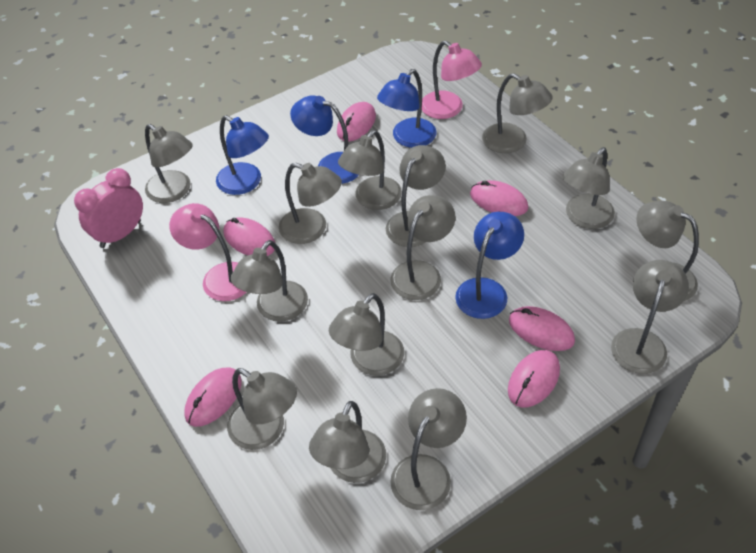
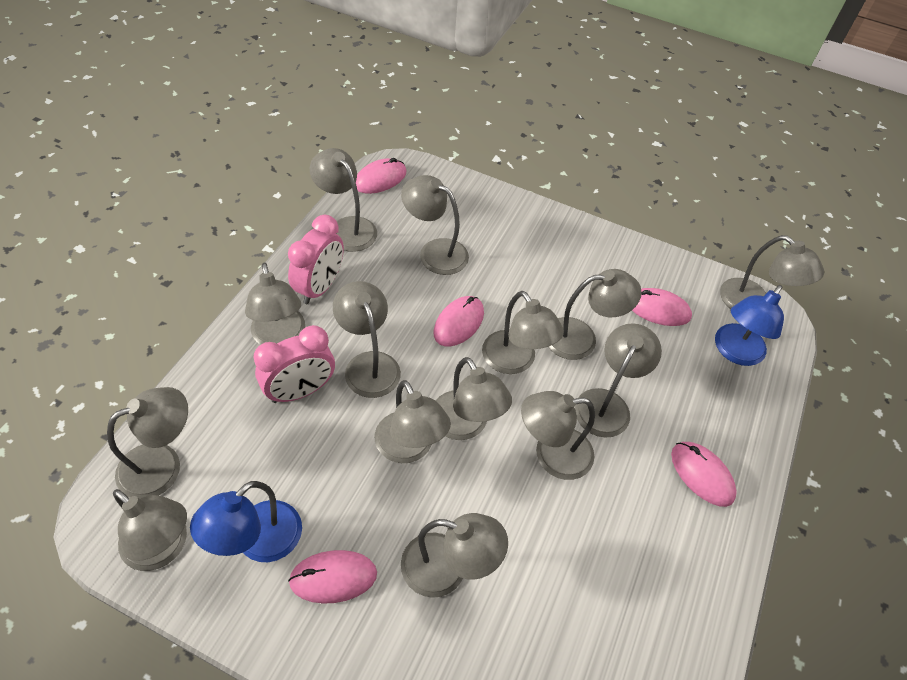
blue lamp: 4 -> 2
pink clock: 1 -> 2
pink lamp: 2 -> 0
pink mouse: 6 -> 5

